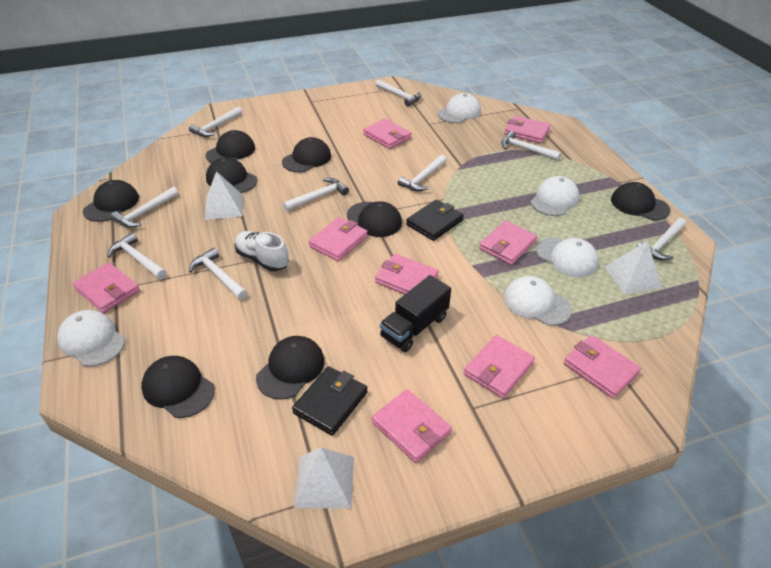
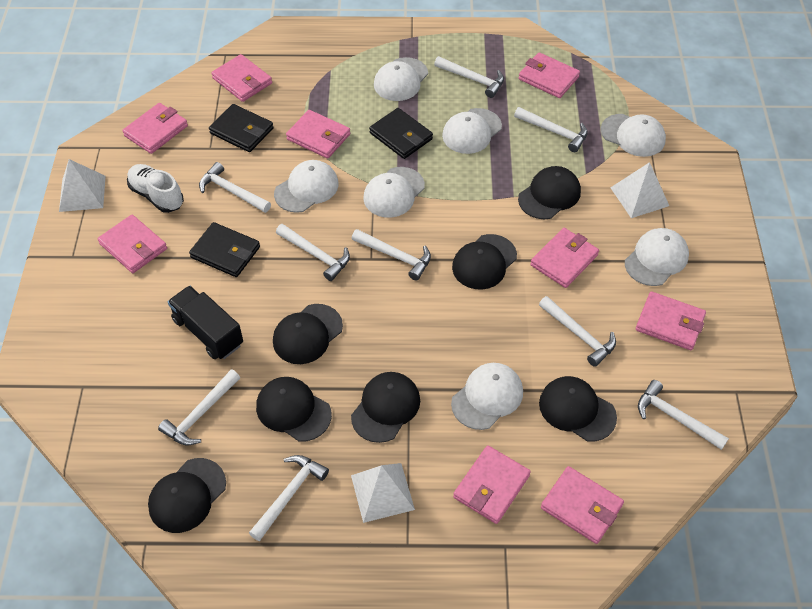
black cap: 8 -> 7
black wallet: 2 -> 3
white cap: 5 -> 7

